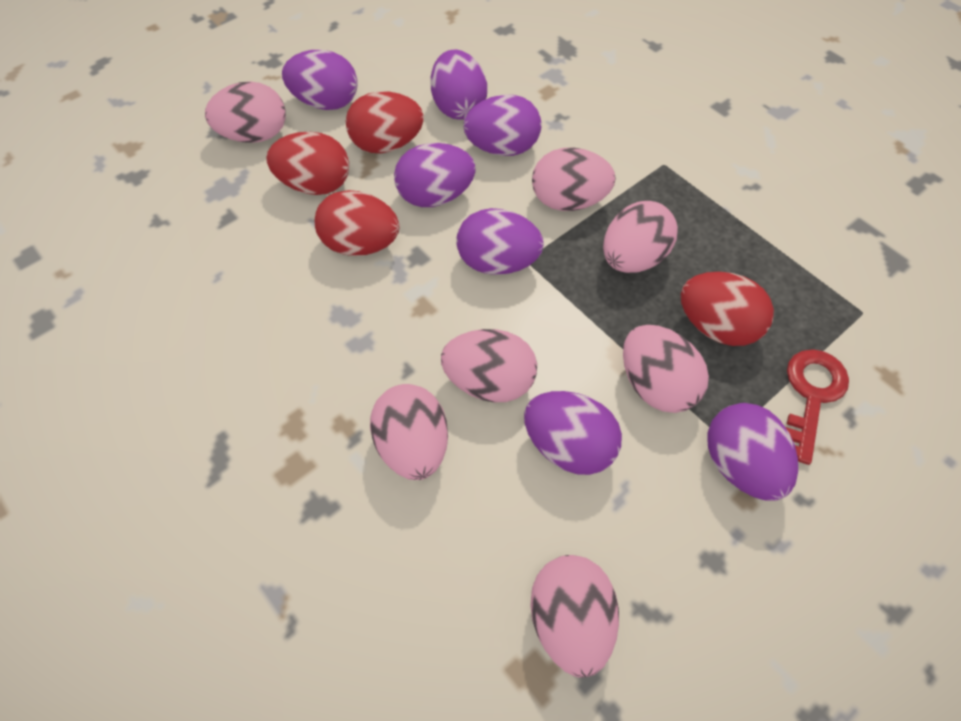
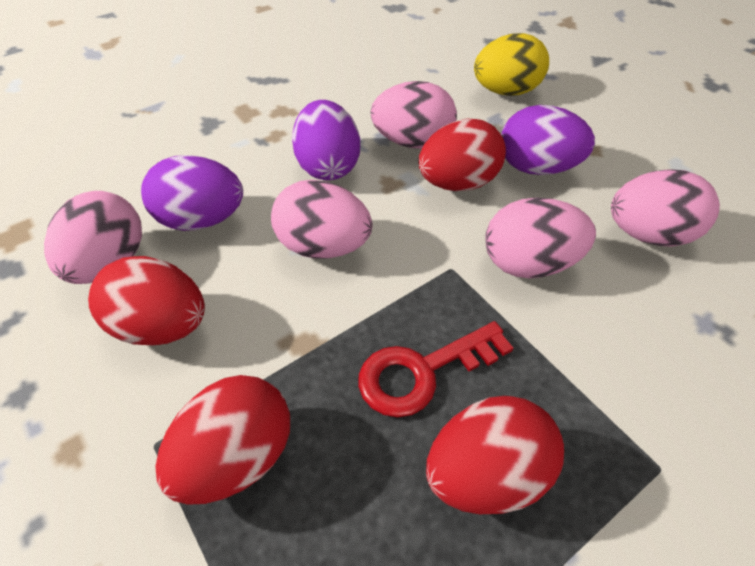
pink egg: 7 -> 5
purple egg: 7 -> 3
yellow egg: 0 -> 1

